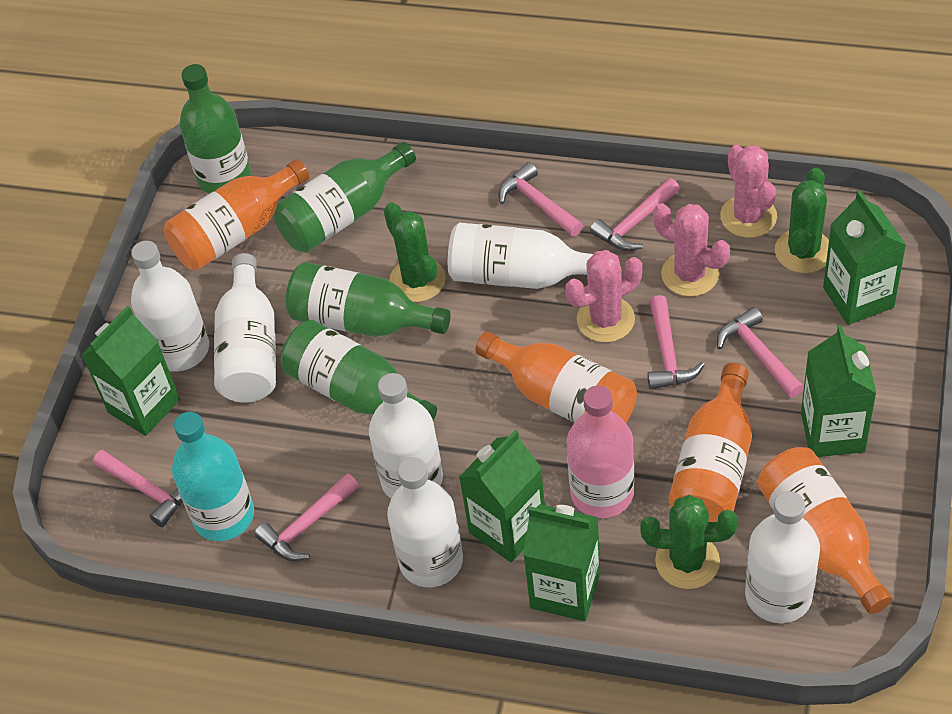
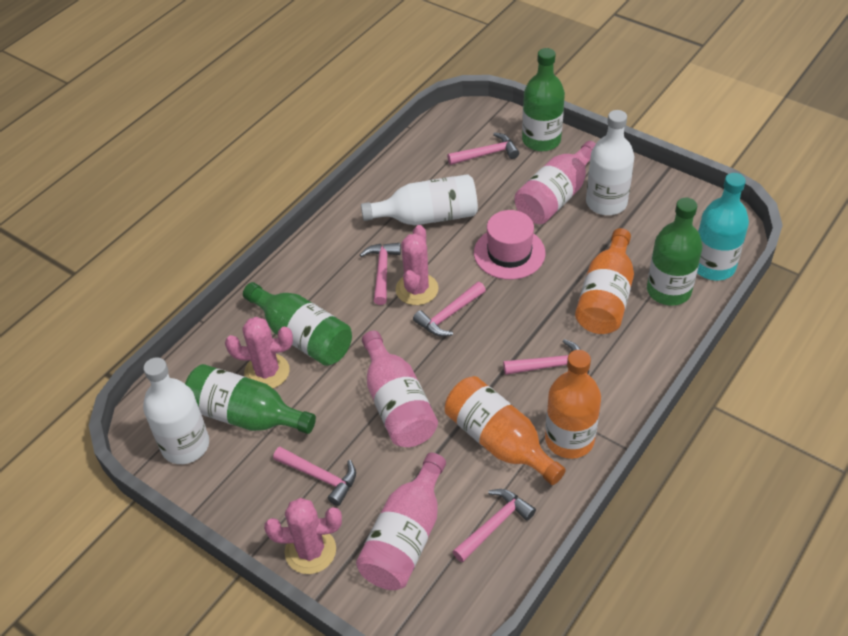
green cactus: 3 -> 0
green carton: 5 -> 0
orange bottle: 4 -> 3
pink bottle: 1 -> 3
pink hat: 0 -> 1
white bottle: 6 -> 3

